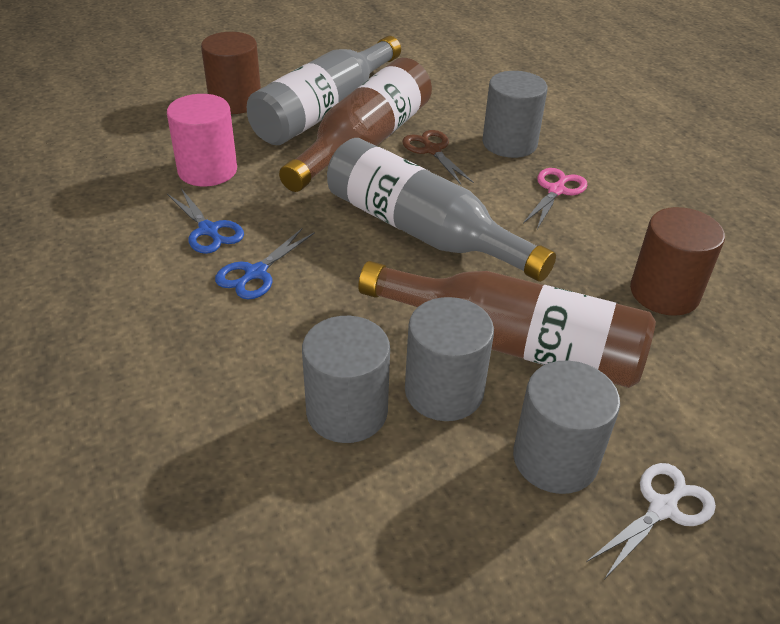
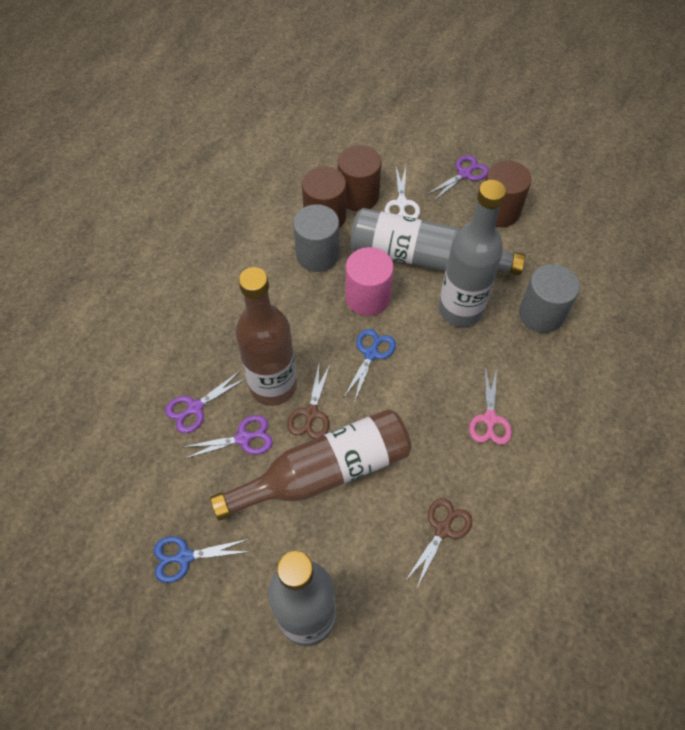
brown cylinder: 2 -> 3
brown scissors: 1 -> 2
grey bottle: 2 -> 3
grey cylinder: 4 -> 2
purple scissors: 0 -> 3

